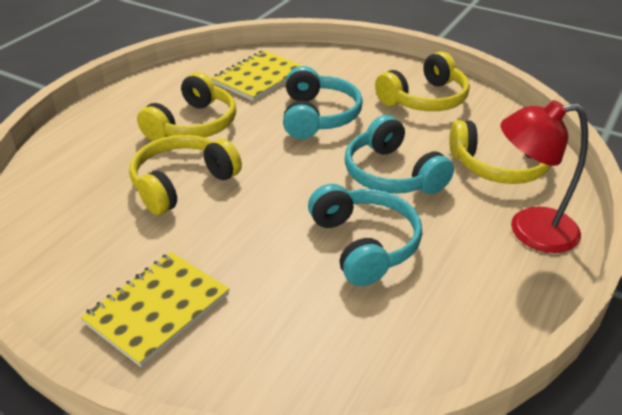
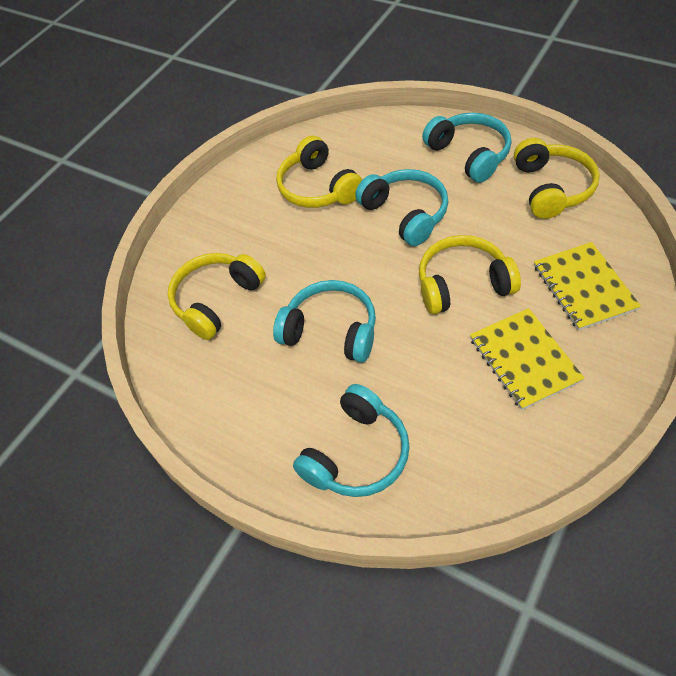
red lamp: 1 -> 0
turquoise headphones: 3 -> 4

